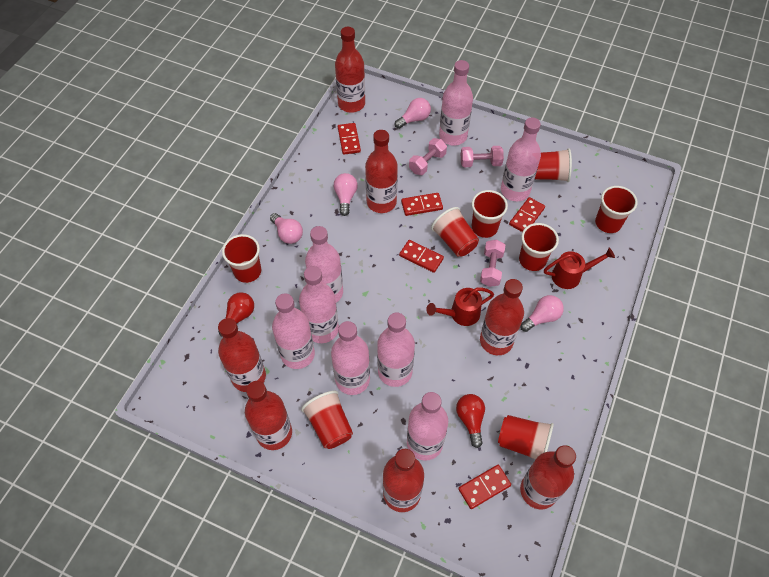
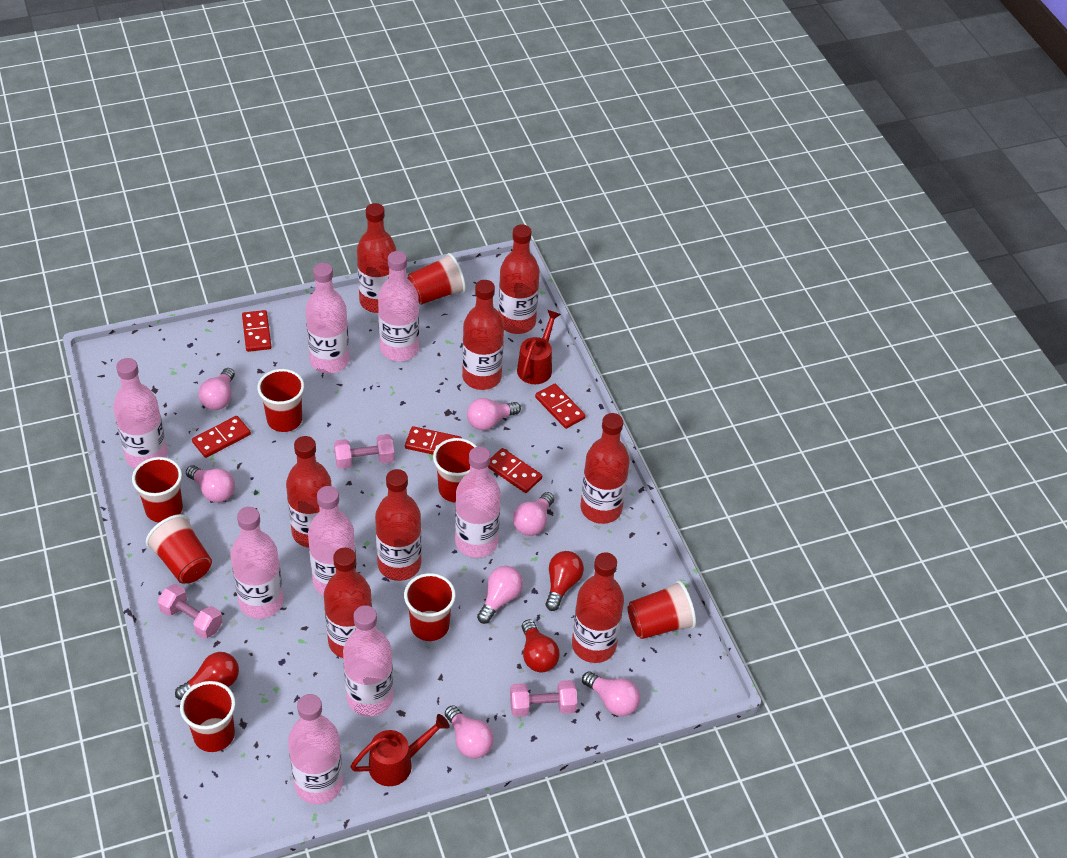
pink light bulb: 4 -> 7
red bottle: 7 -> 8
red light bulb: 2 -> 3

